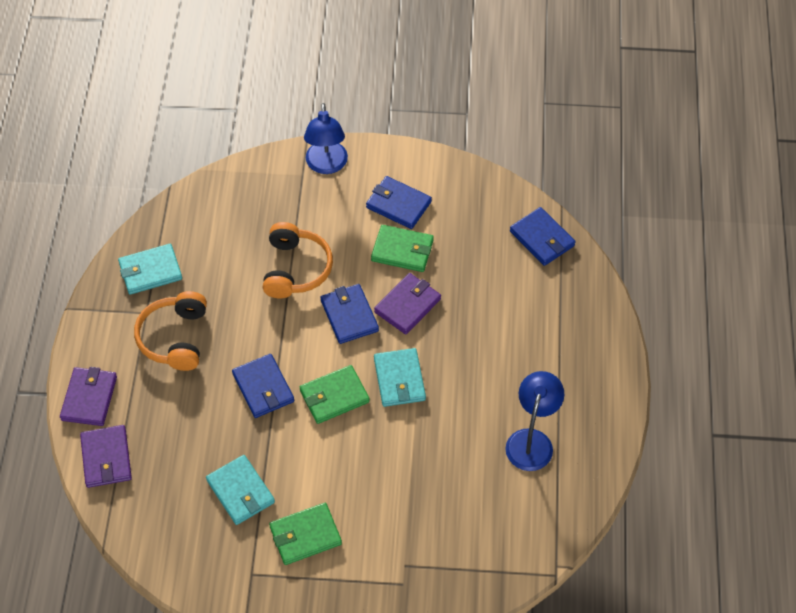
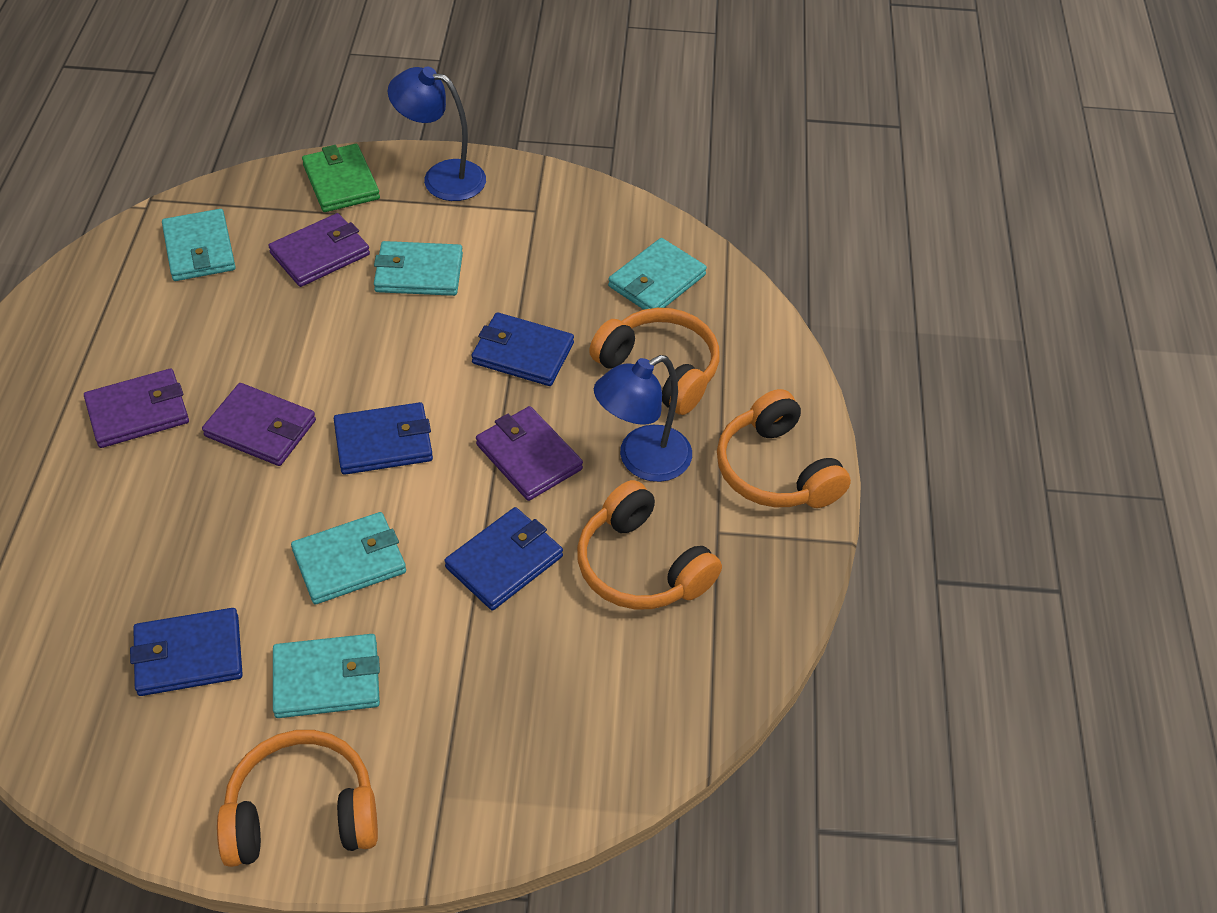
green wallet: 3 -> 1
orange headphones: 2 -> 4
purple wallet: 3 -> 4
turquoise wallet: 3 -> 5

